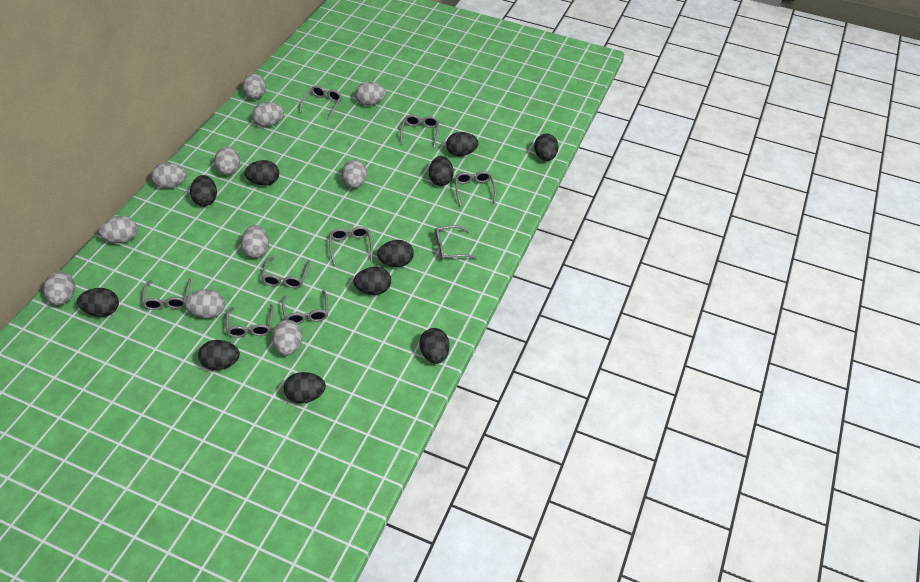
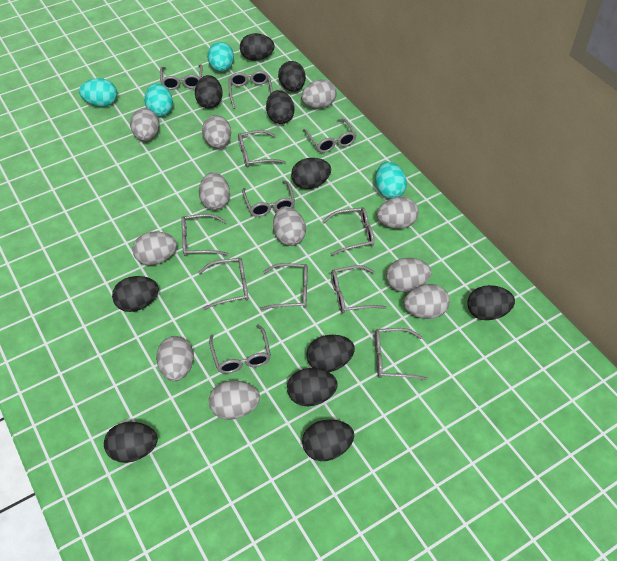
grey glasses: 9 -> 12
turquoise egg: 0 -> 4

